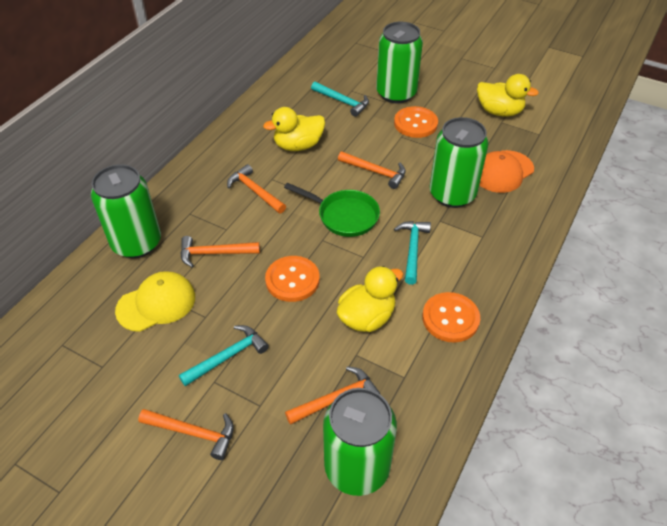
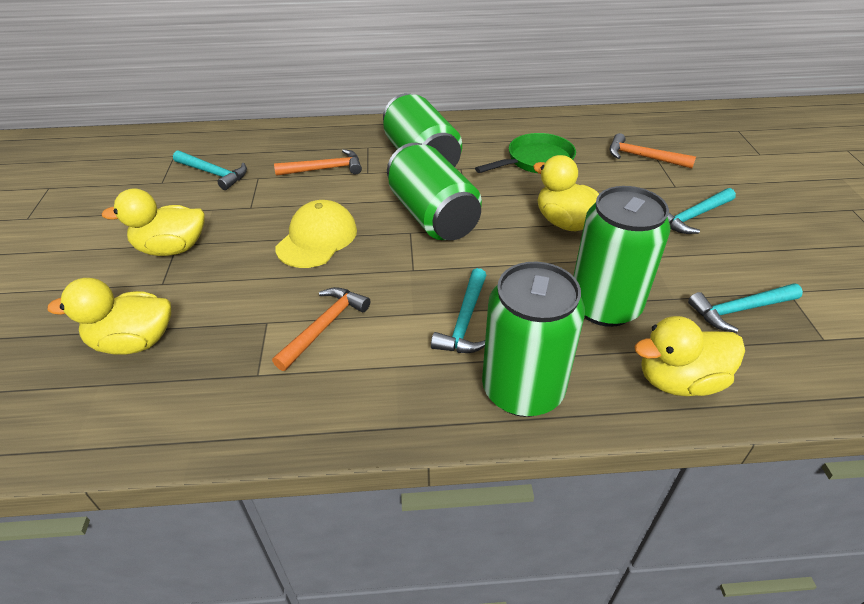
orange button: 3 -> 0
orange cap: 1 -> 0
orange hammer: 5 -> 3
turquoise hammer: 3 -> 4
yellow duck: 3 -> 4

